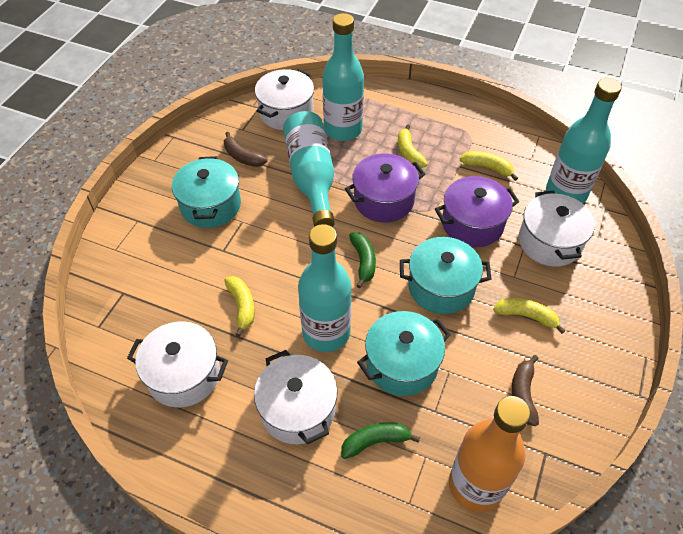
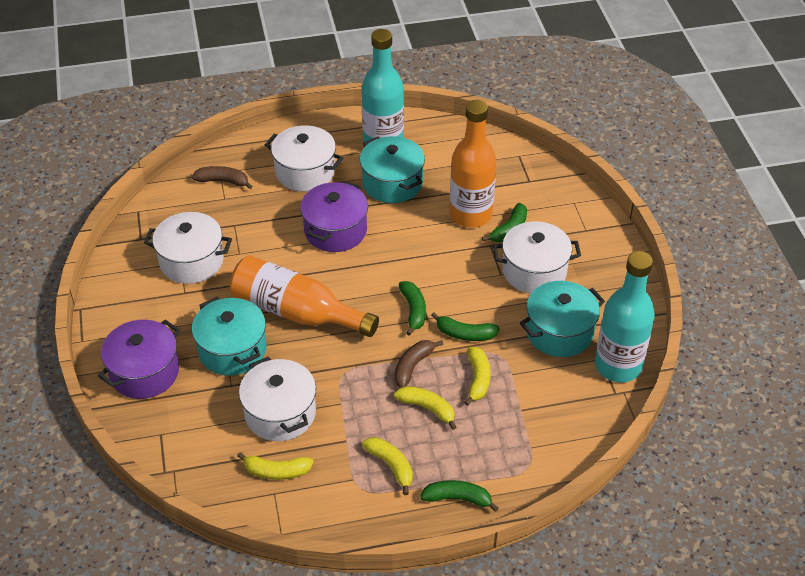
green banana: 2 -> 4
orange bottle: 1 -> 2
turquoise bottle: 4 -> 2

